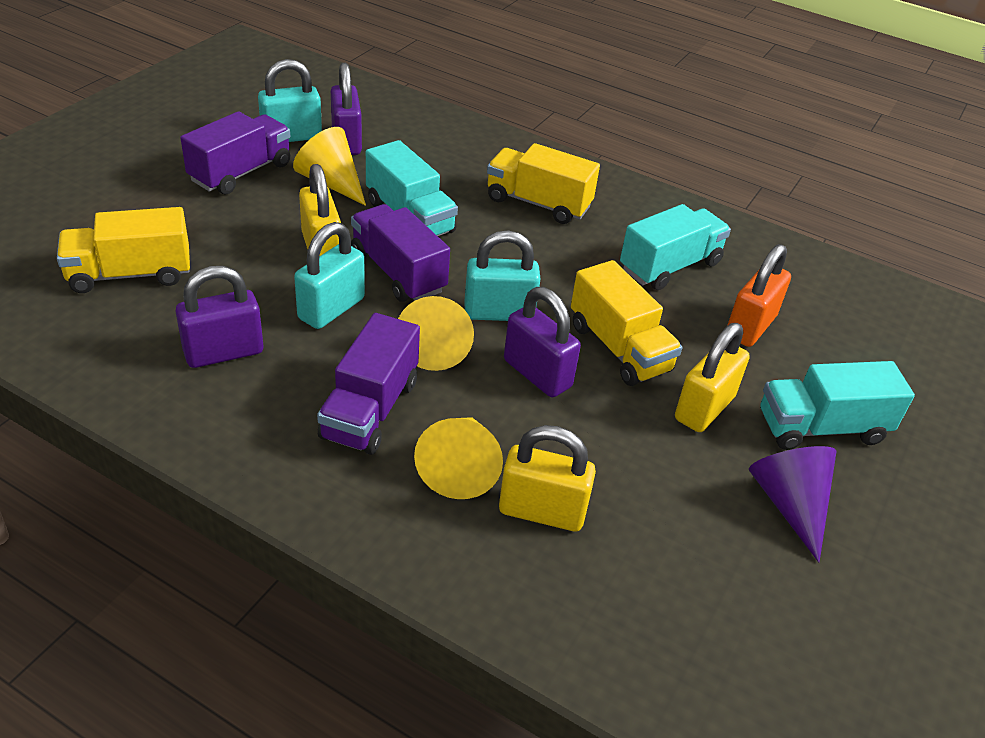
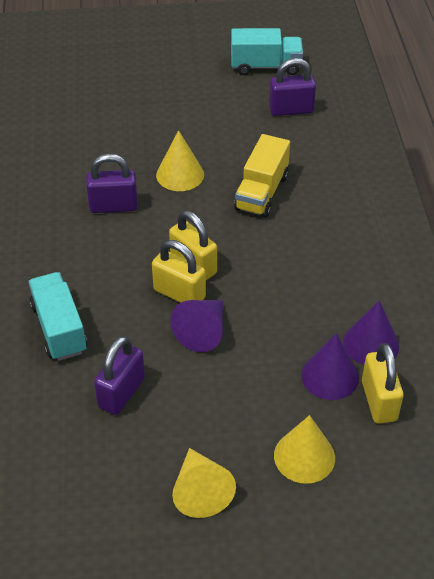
orange padlock: 1 -> 0
purple cone: 1 -> 3
purple truck: 3 -> 0
turquoise padlock: 3 -> 0
turquoise truck: 3 -> 2
yellow truck: 3 -> 1

